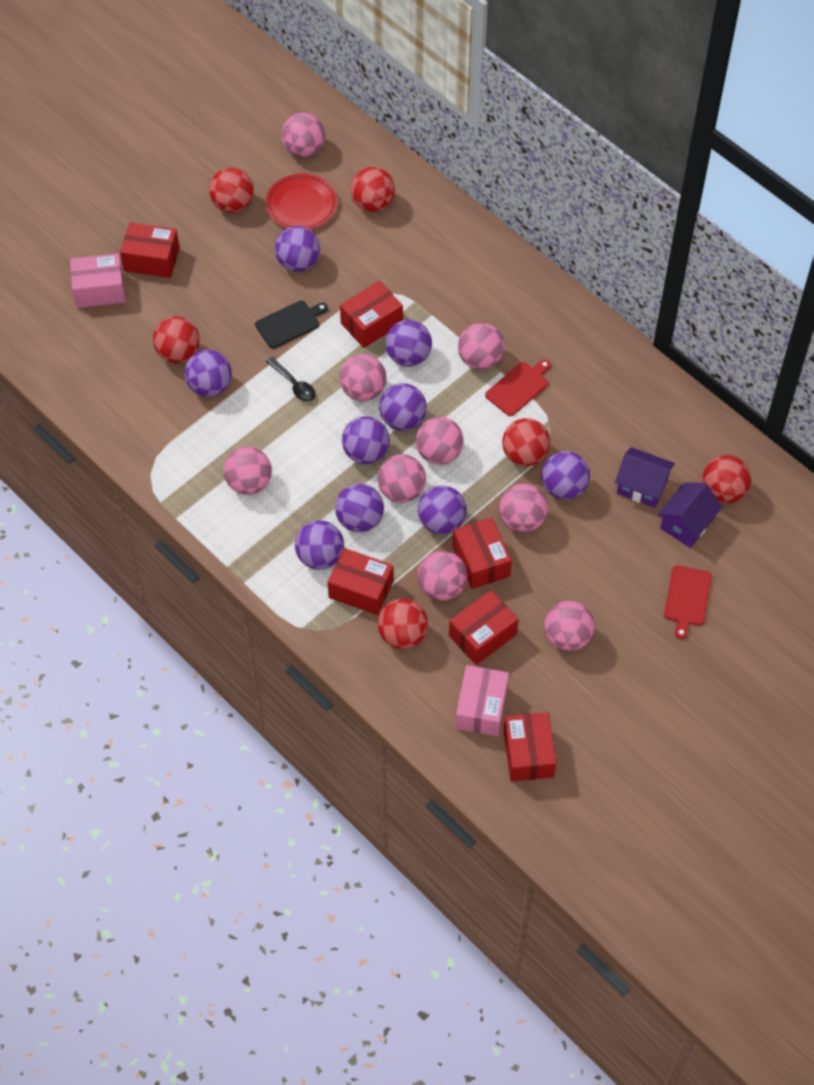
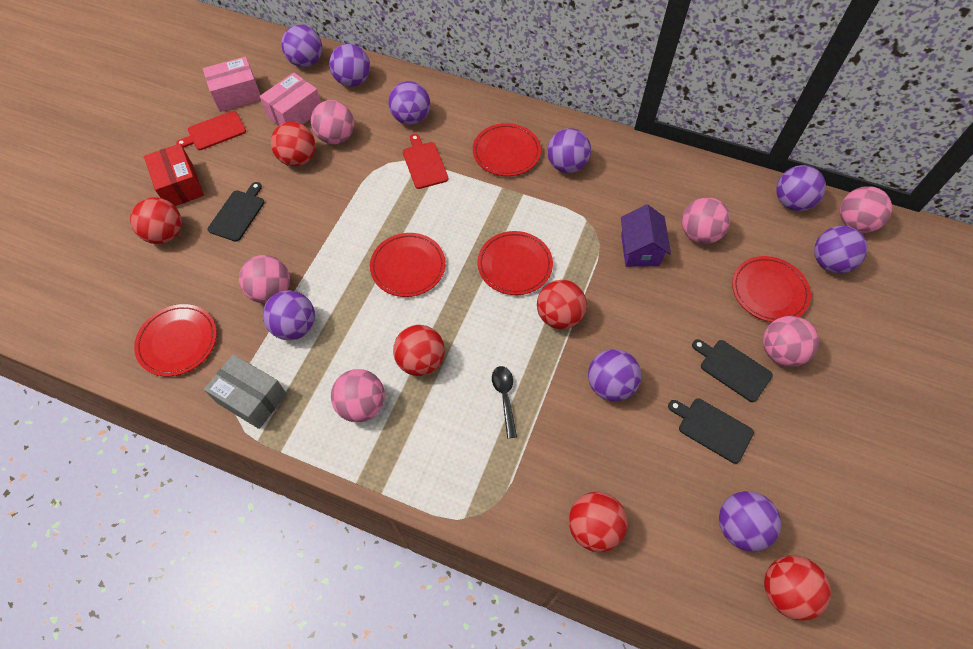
black cutting board: 1 -> 3
grey box: 0 -> 1
pink ball: 9 -> 6
purple house: 2 -> 1
red box: 6 -> 1
red plate: 1 -> 5

